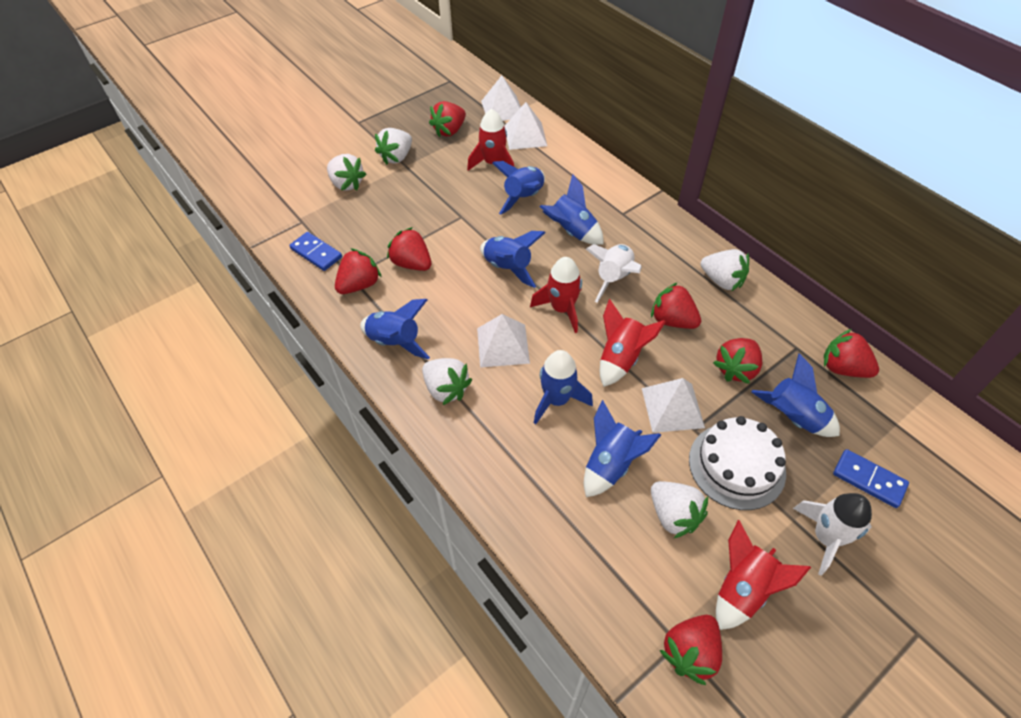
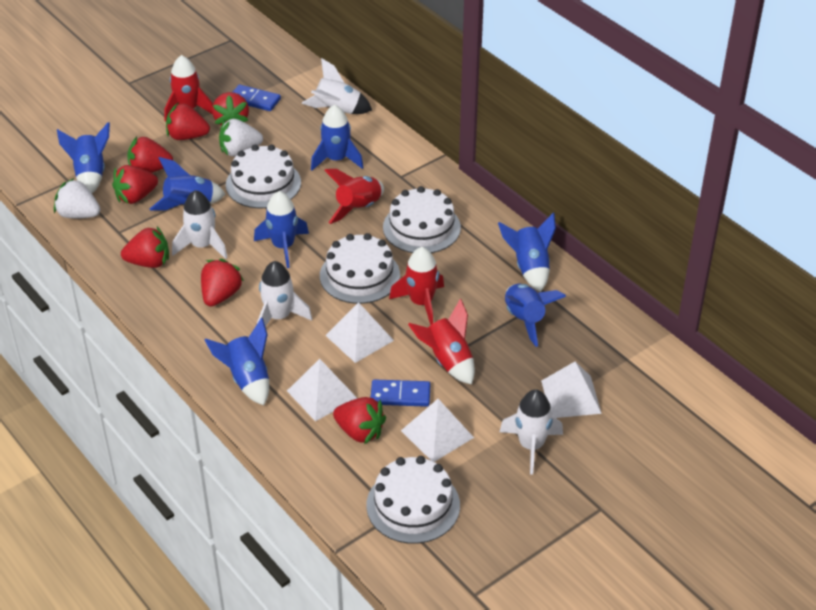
white cake: 1 -> 4
white rocket: 2 -> 4
white strawberry: 5 -> 2

